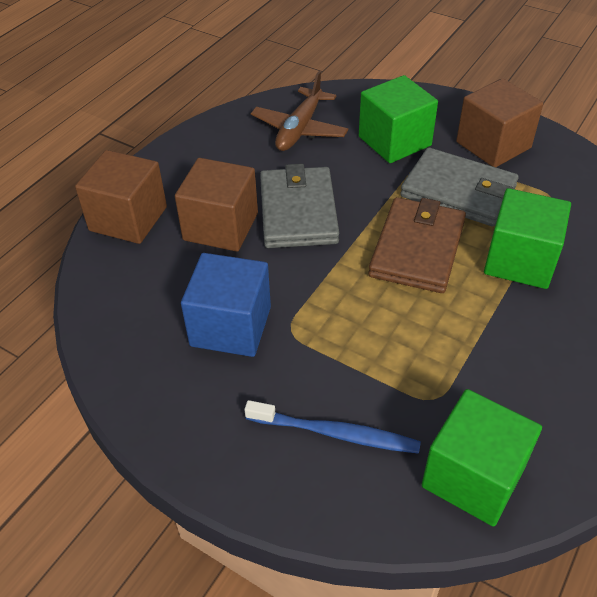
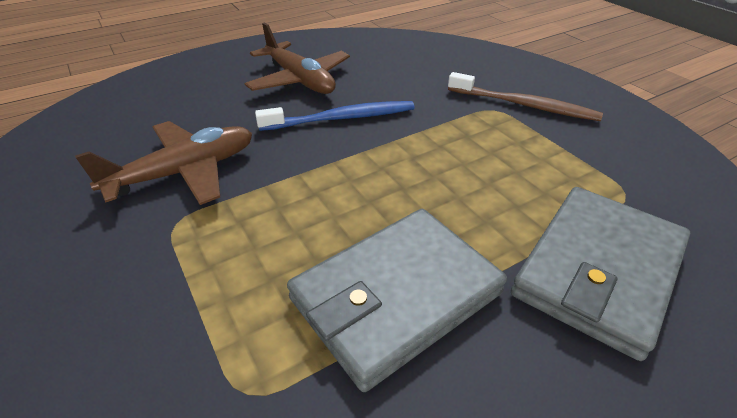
blue cube: 1 -> 0
brown cube: 3 -> 0
brown plane: 1 -> 2
brown toothbrush: 0 -> 1
brown wallet: 1 -> 0
green cube: 3 -> 0

